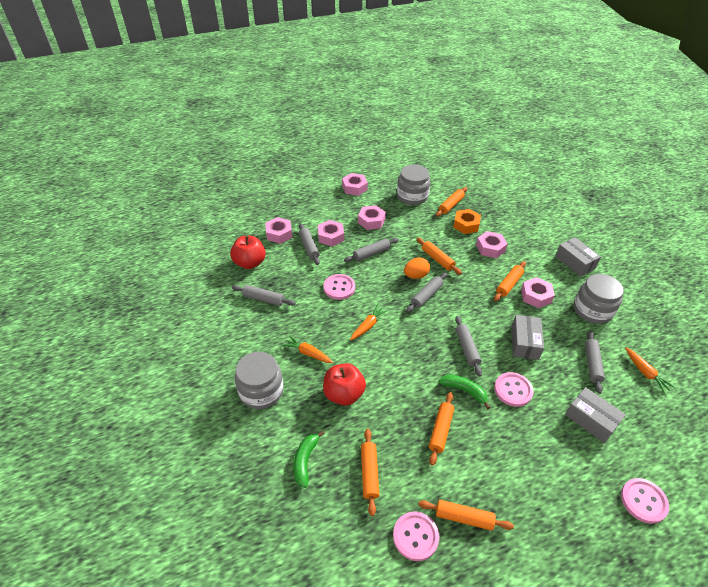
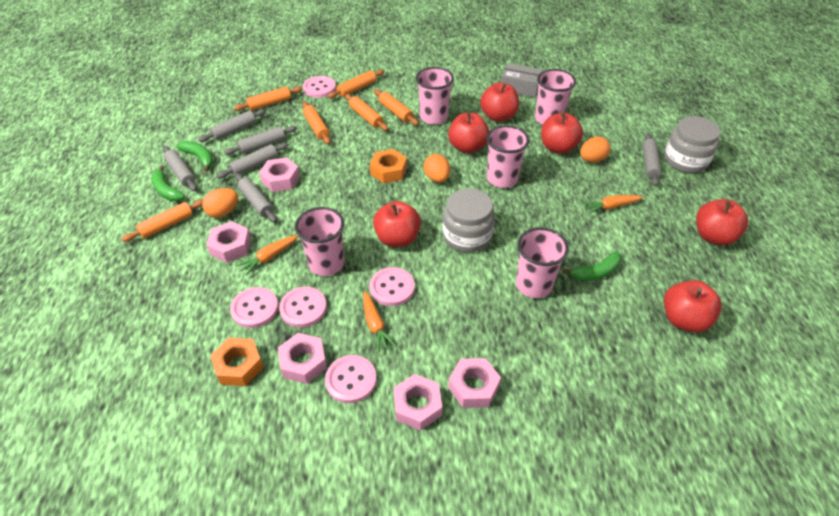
green banana: 2 -> 3
grey box: 3 -> 1
grey jar: 3 -> 2
orange egg: 1 -> 3
orange nut: 1 -> 2
pink button: 4 -> 5
pink cup: 0 -> 5
pink nut: 6 -> 5
red apple: 2 -> 6

